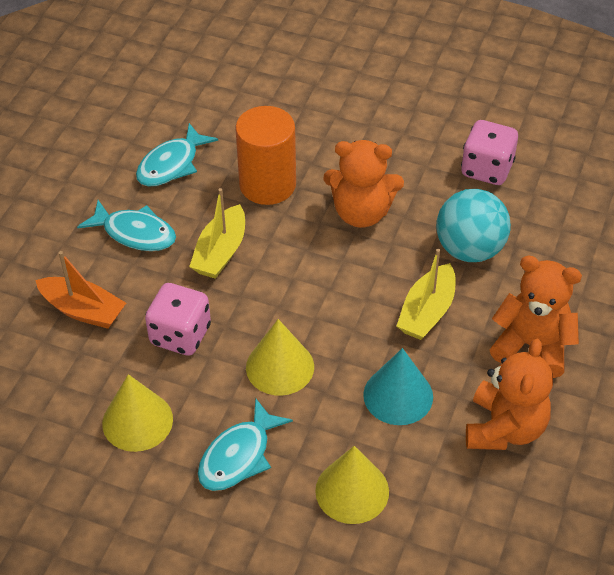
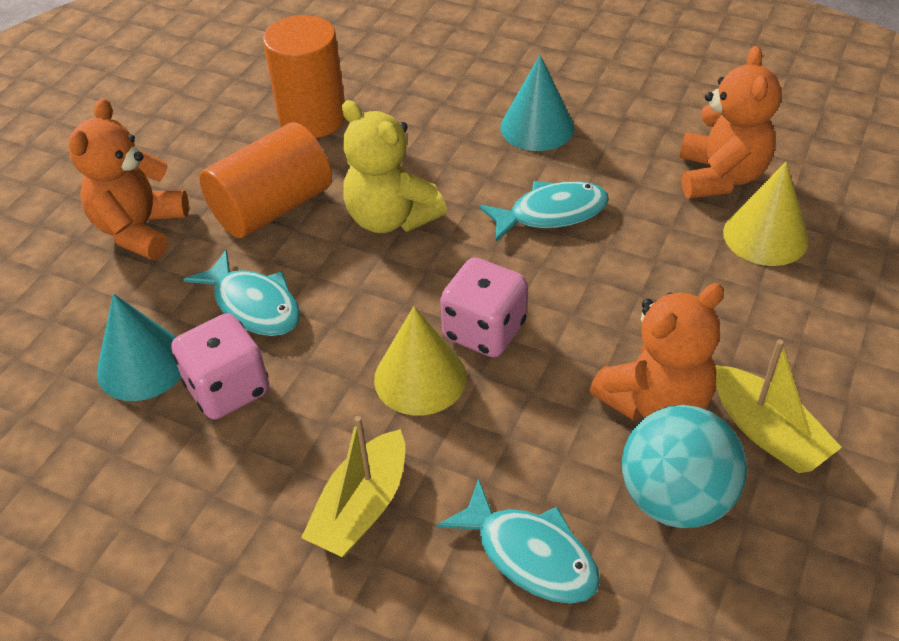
orange boat: 1 -> 0
orange cylinder: 1 -> 2
turquoise cone: 1 -> 2
yellow cone: 3 -> 2
yellow teddy bear: 0 -> 1

